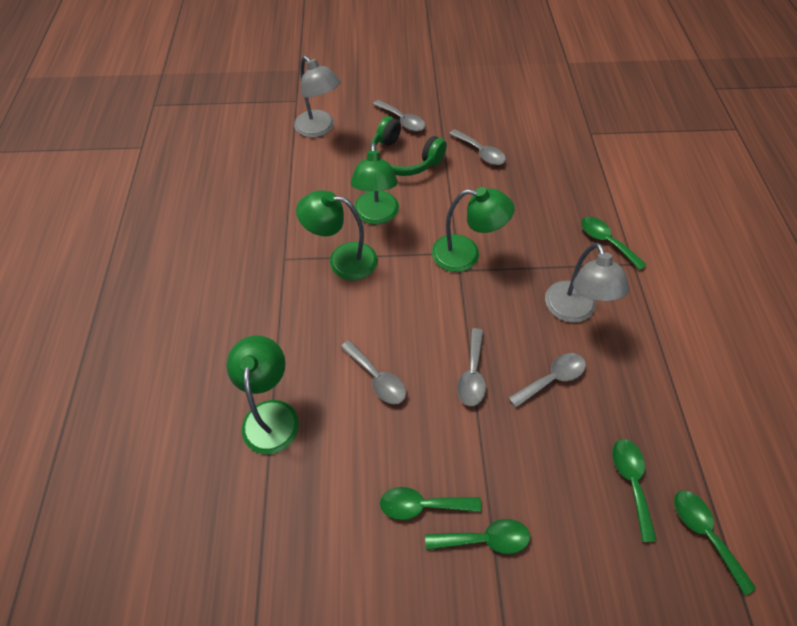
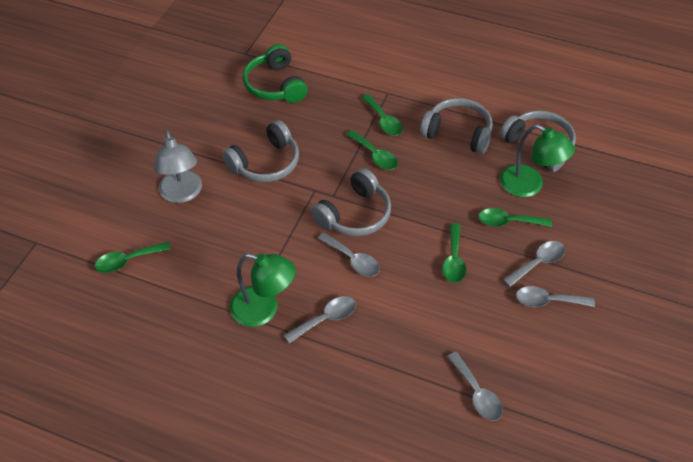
green lamp: 4 -> 2
grey headphones: 0 -> 4
grey lamp: 2 -> 1

